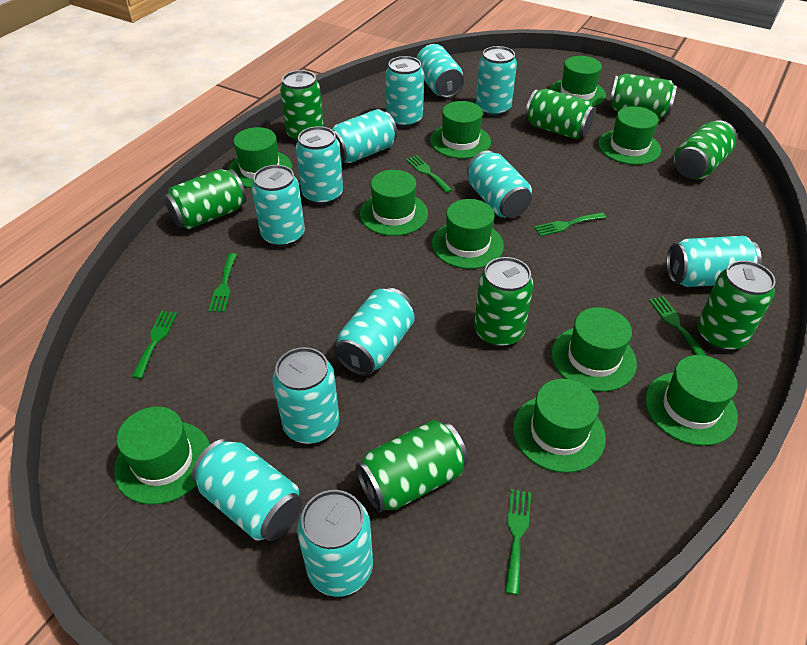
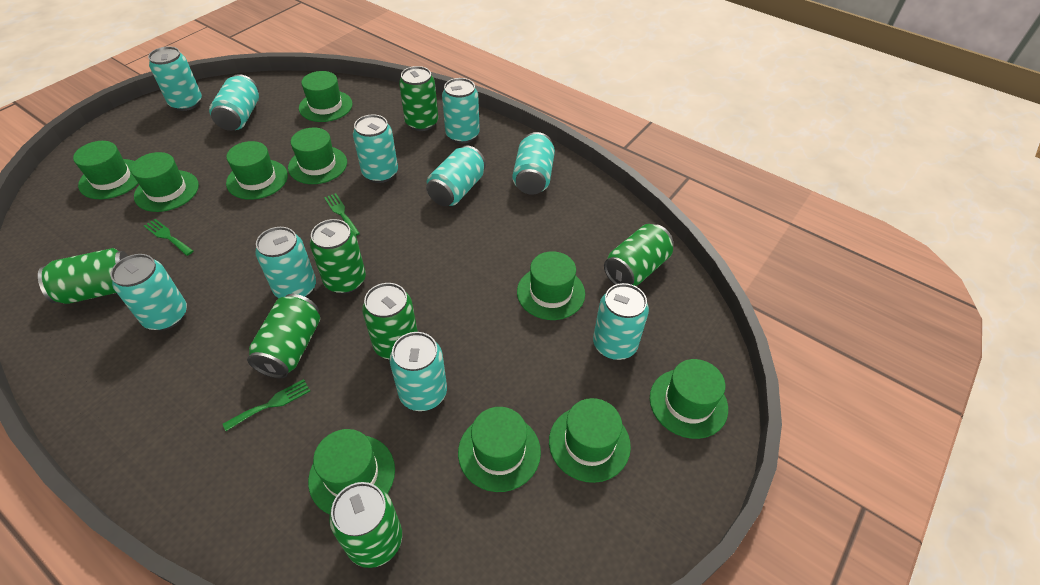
green can: 8 -> 7
green fork: 6 -> 3
turquoise can: 12 -> 10

